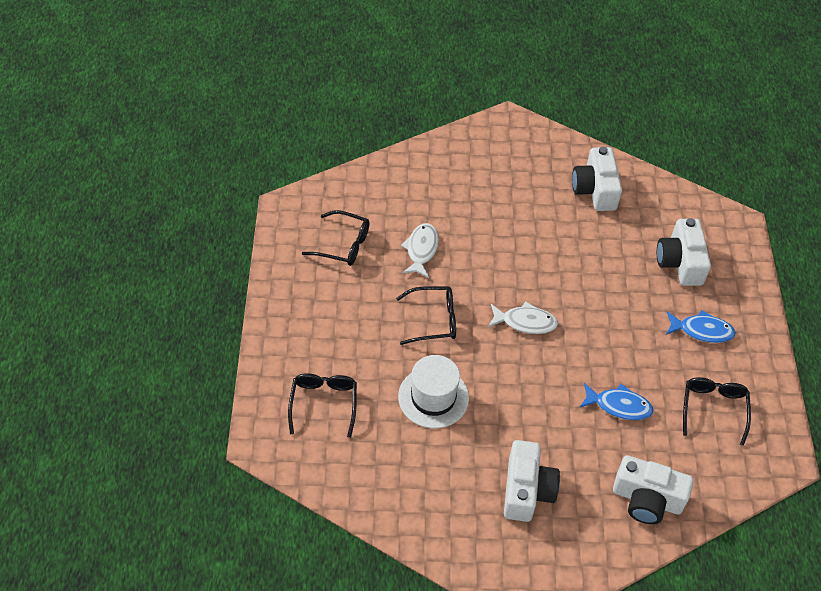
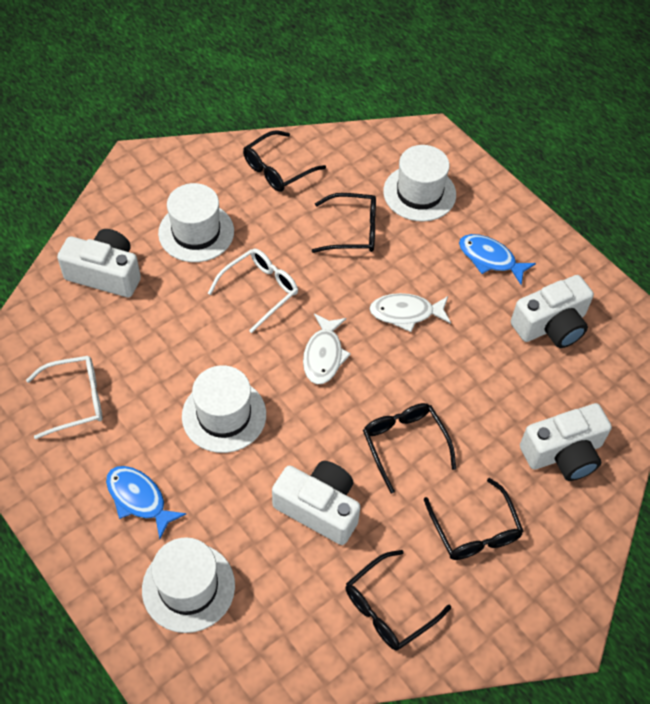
black glasses: 4 -> 5
white glasses: 0 -> 2
white hat: 1 -> 4

